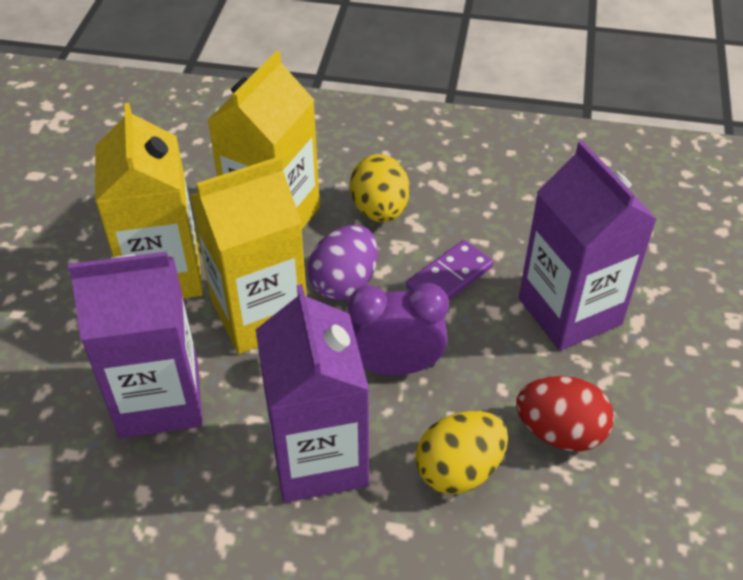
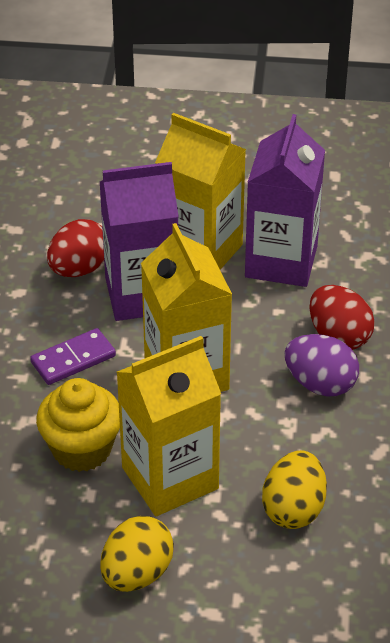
purple carton: 3 -> 2
purple clock: 1 -> 0
red egg: 1 -> 2
yellow cupcake: 0 -> 1

